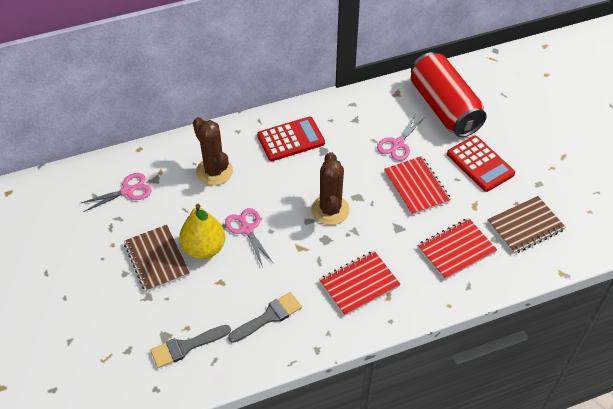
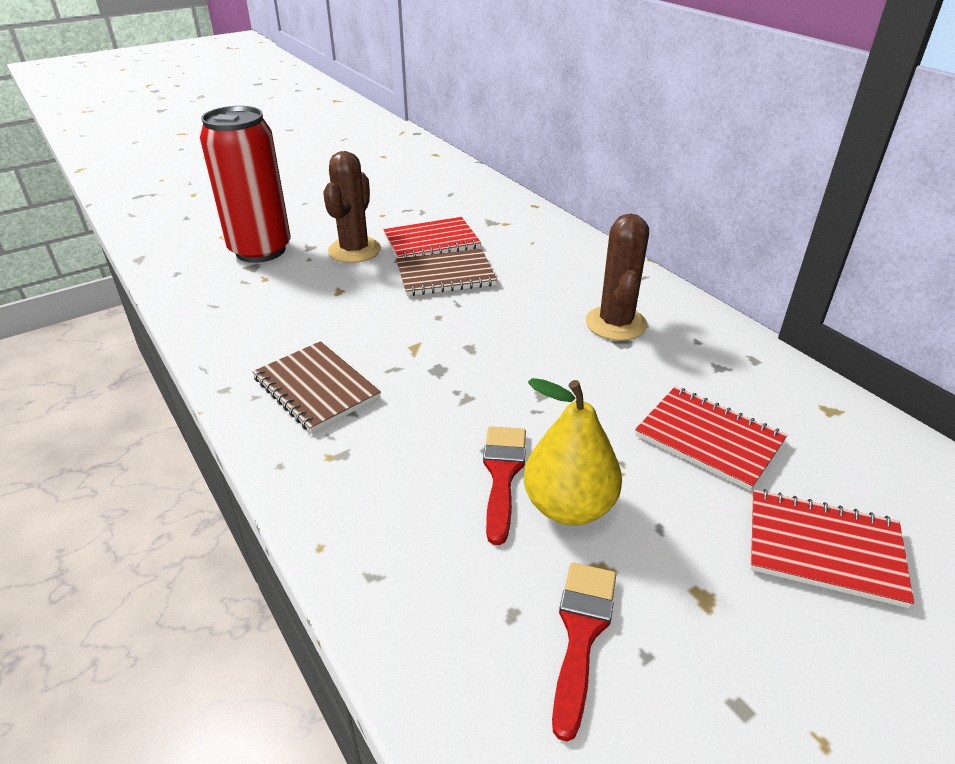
grey brush: 2 -> 0
pink scissors: 3 -> 0
red brush: 0 -> 2
red calculator: 2 -> 0

